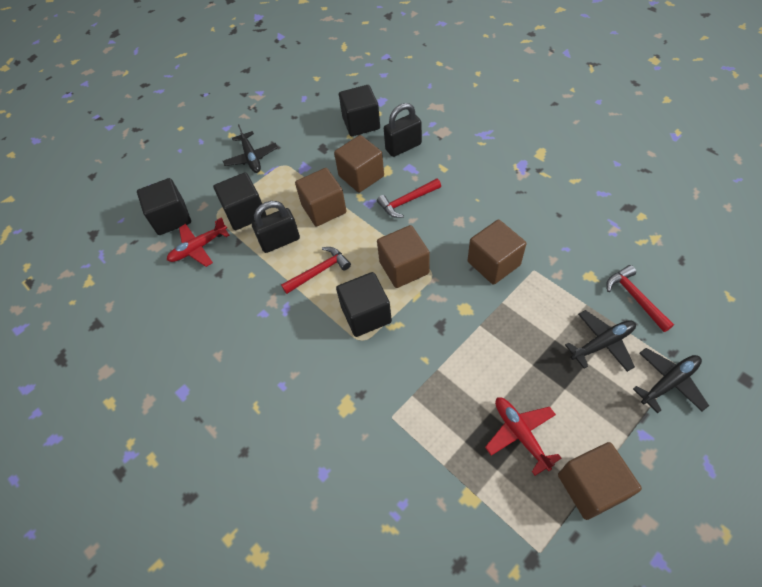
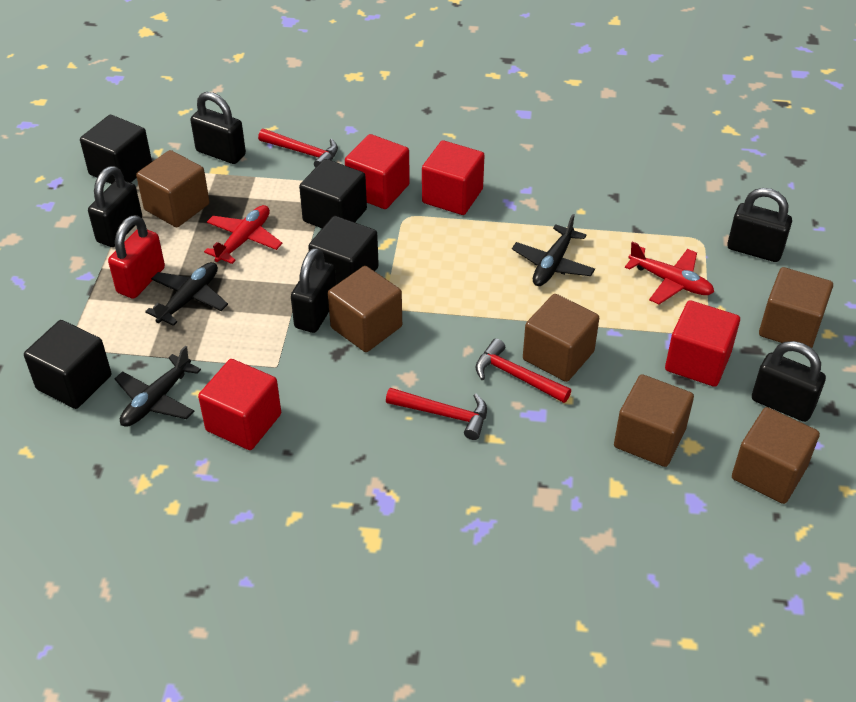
black padlock: 2 -> 5
brown cube: 5 -> 6
red cube: 0 -> 4
red padlock: 0 -> 1

